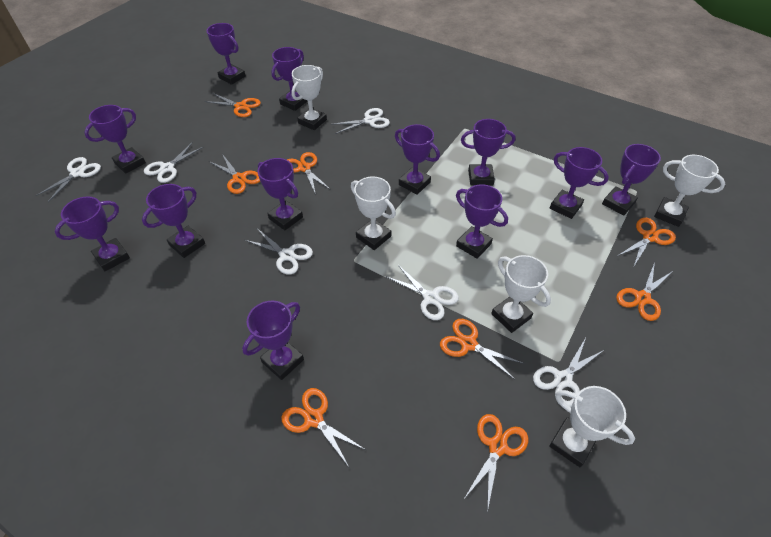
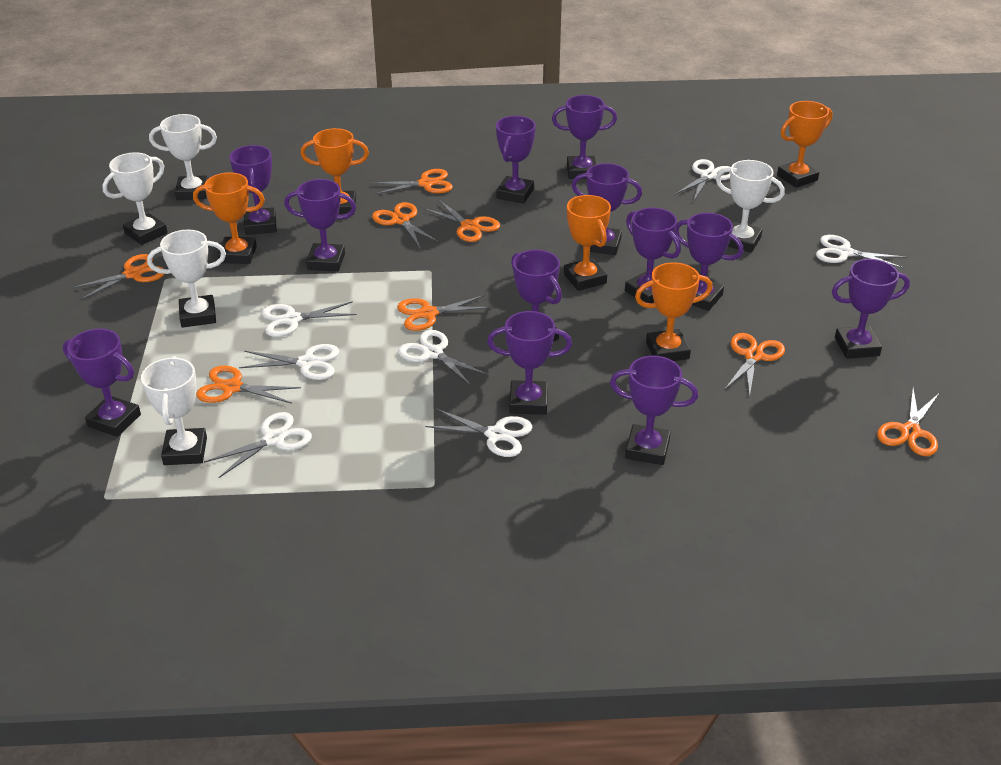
orange trophy: 0 -> 5
white scissors: 6 -> 7

